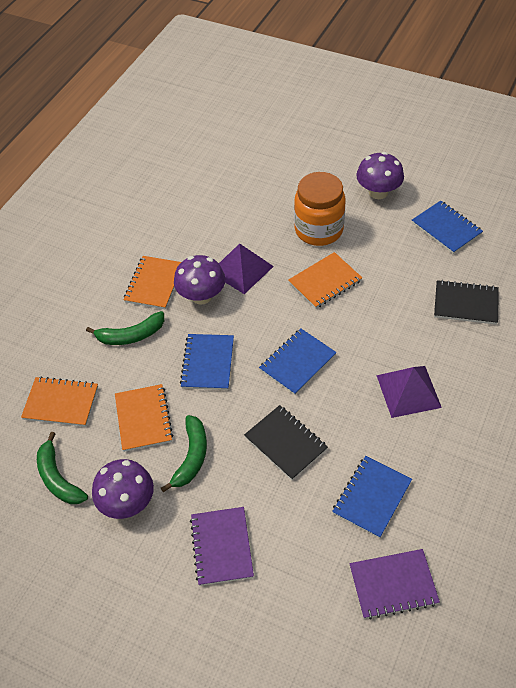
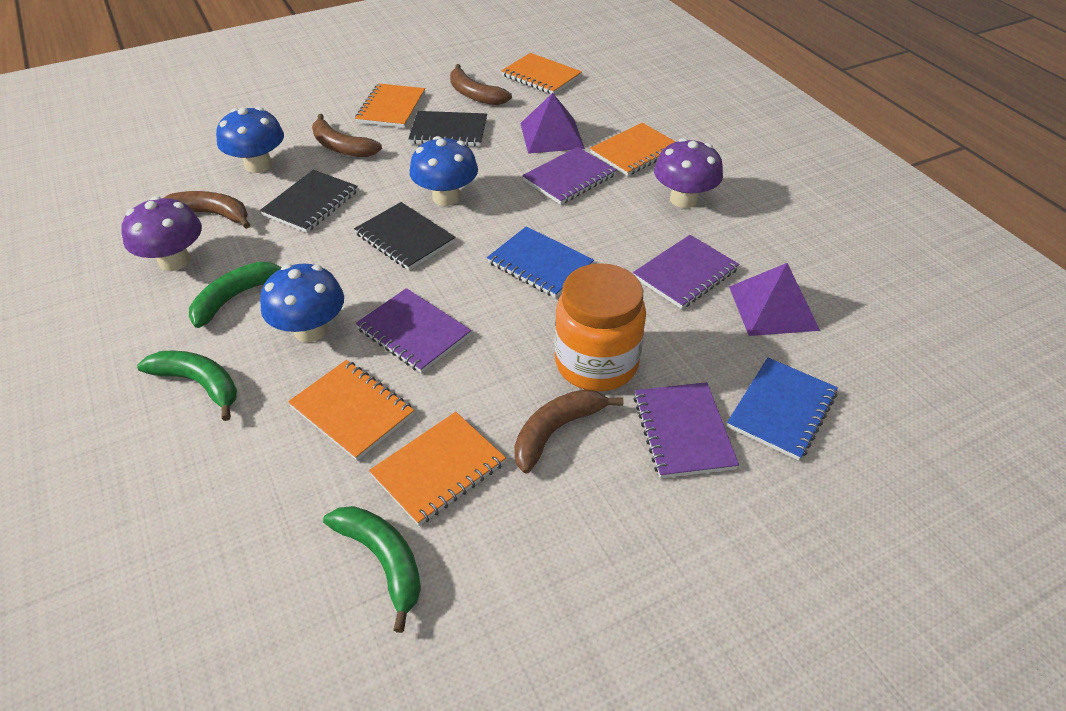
black notebook: 2 -> 3
blue mushroom: 0 -> 3
blue notebook: 4 -> 2
brown banana: 0 -> 4
orange notebook: 4 -> 5
purple mushroom: 3 -> 2
purple notebook: 2 -> 4

